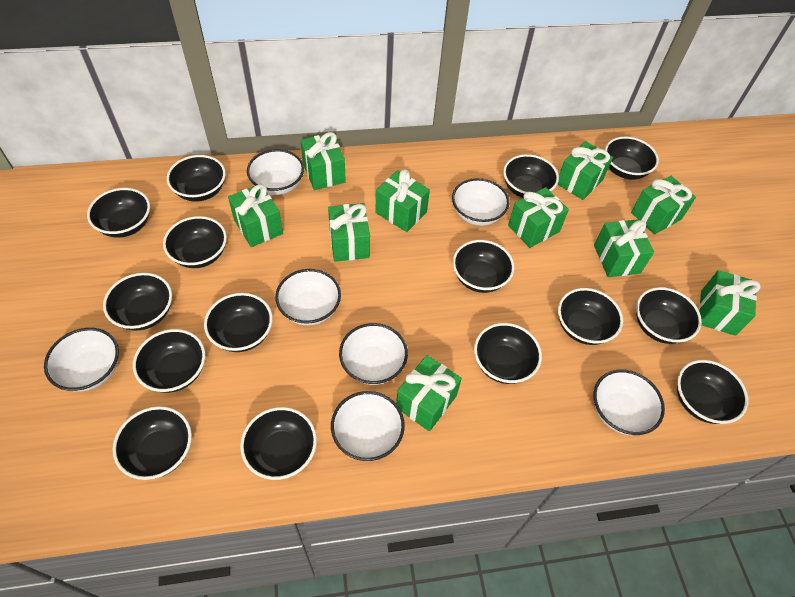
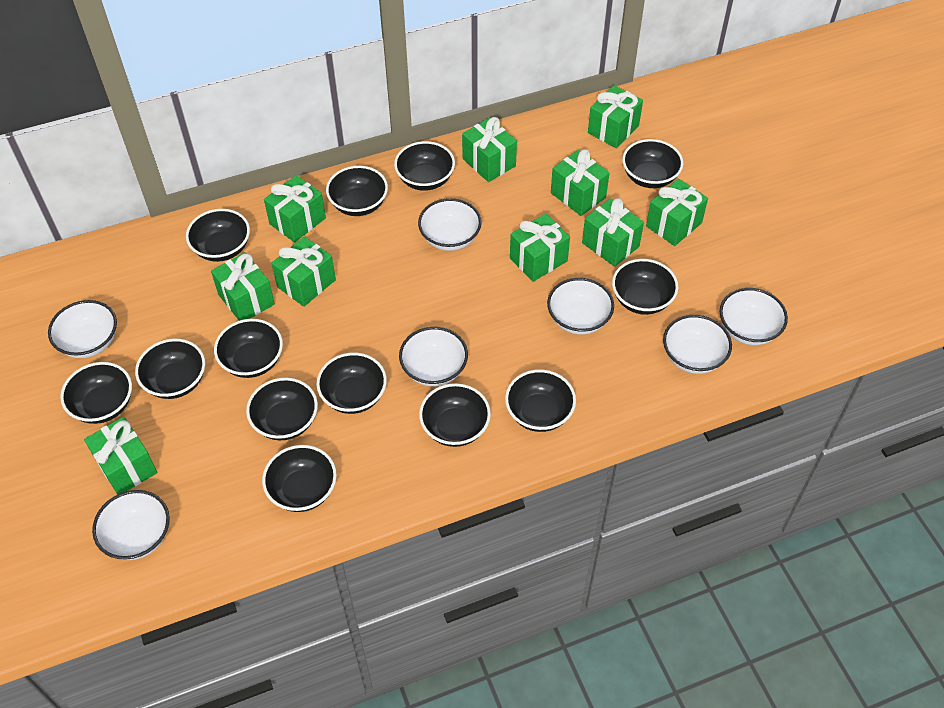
black bowl: 15 -> 13

